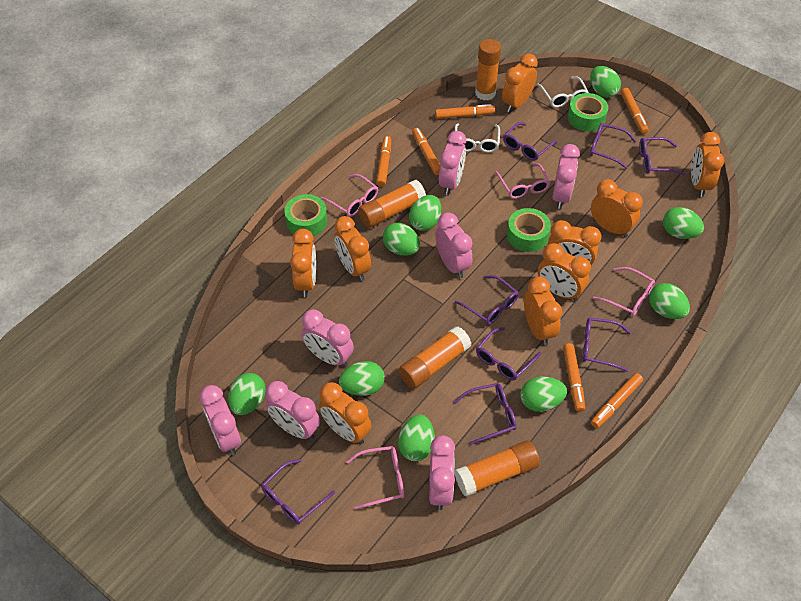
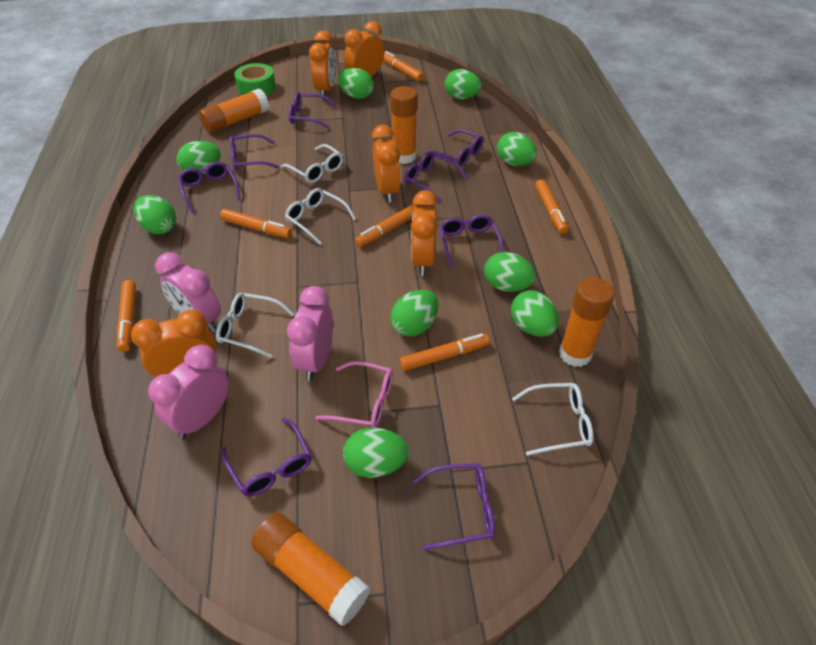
green tape: 3 -> 1
orange clock: 9 -> 5
pink clock: 7 -> 3
pink glasses: 4 -> 1
white glasses: 2 -> 4

